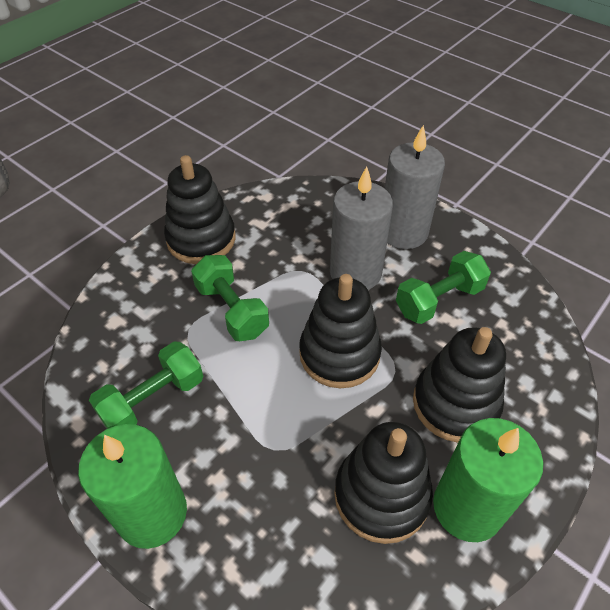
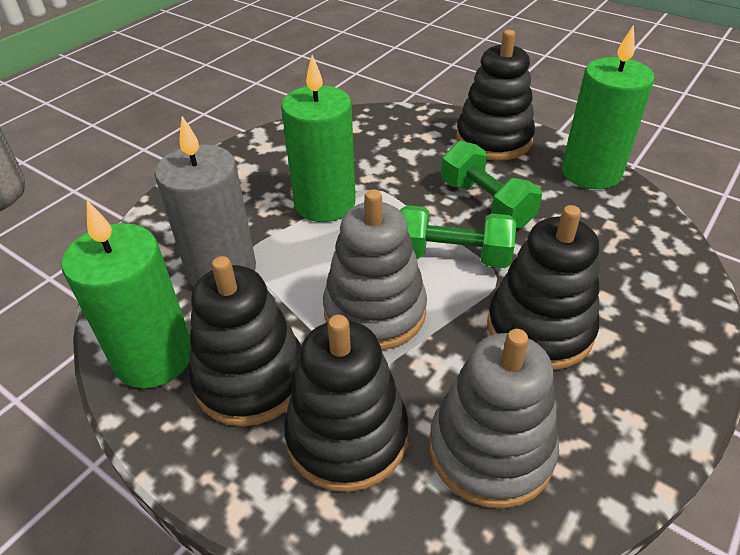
green candle: 2 -> 3
green dumbbell: 3 -> 2
grey candle: 2 -> 1
grey stacking toy: 0 -> 2

